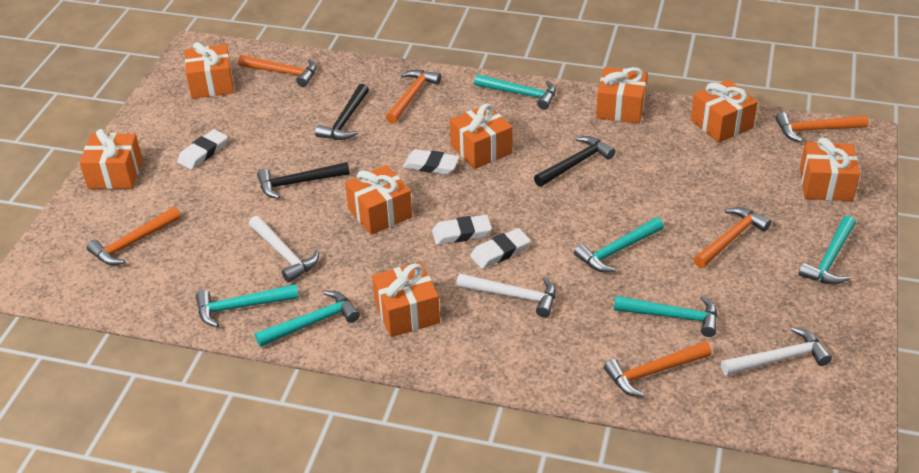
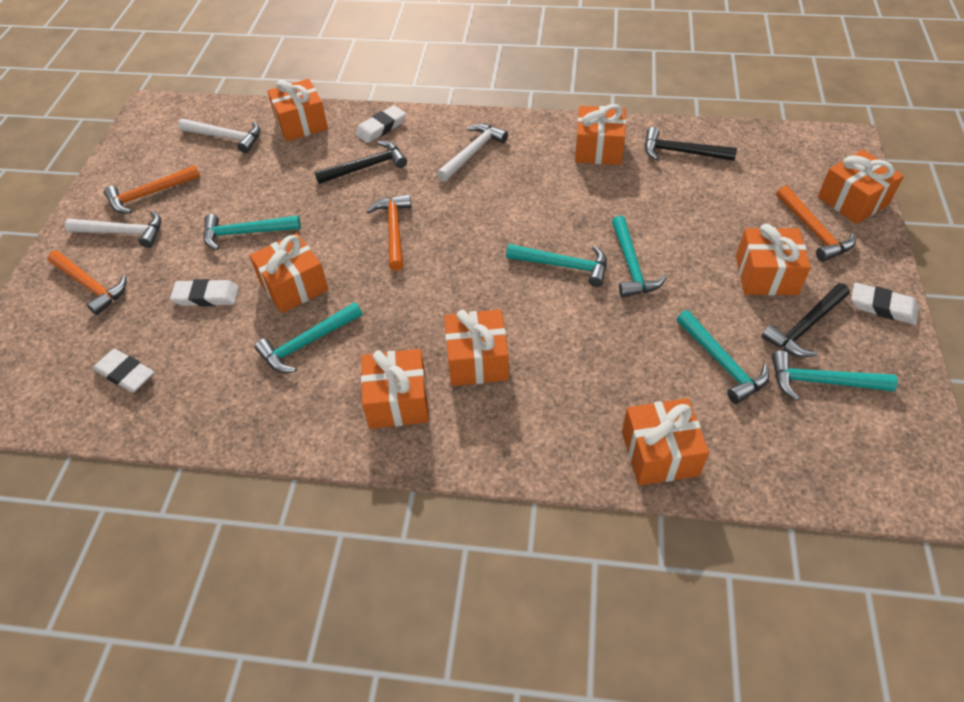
orange hammer: 6 -> 4

